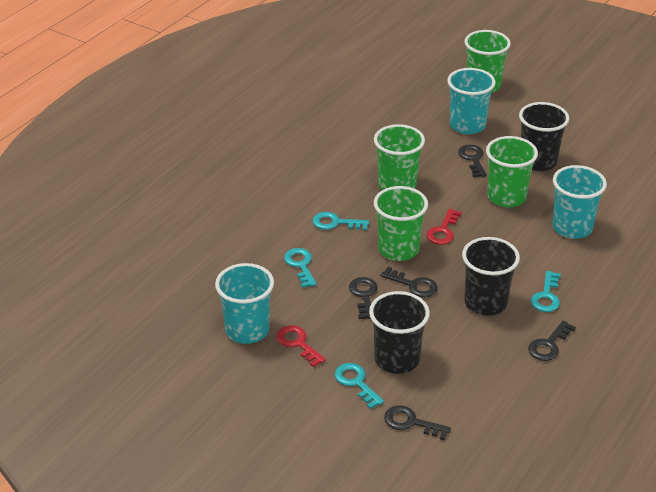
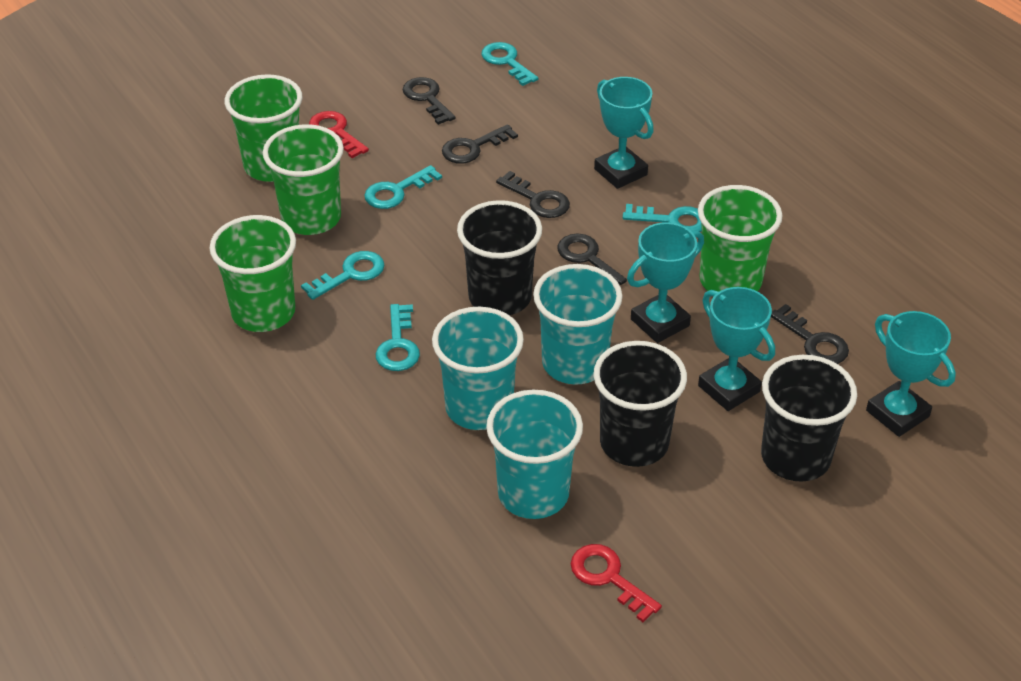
turquoise key: 4 -> 5
turquoise trophy: 0 -> 4

